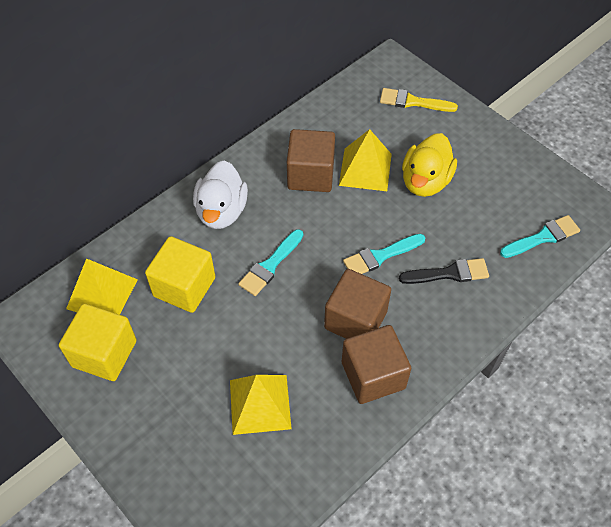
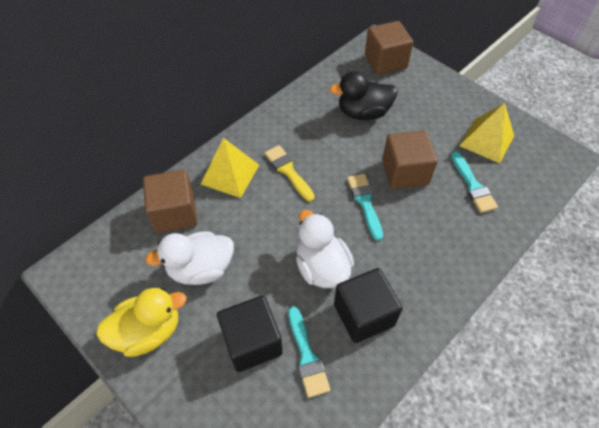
black brush: 1 -> 0
black cube: 0 -> 2
black duck: 0 -> 1
white duck: 1 -> 2
yellow cube: 2 -> 0
yellow pyramid: 3 -> 2

